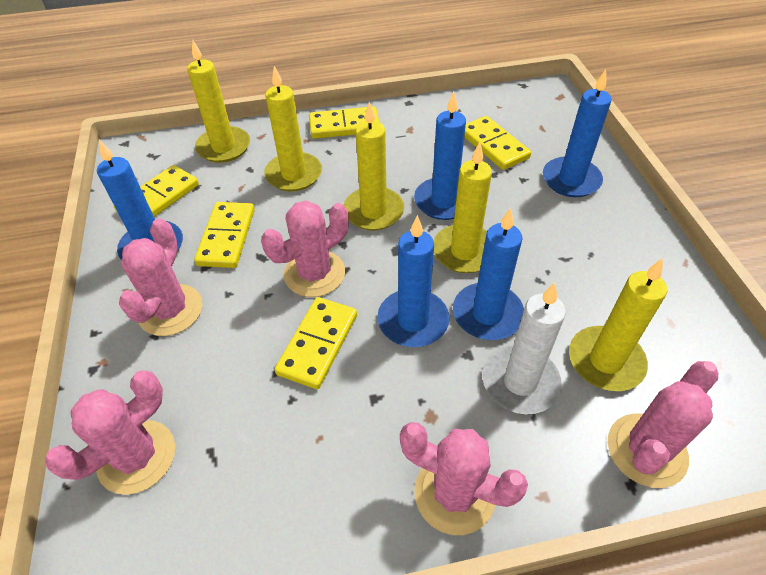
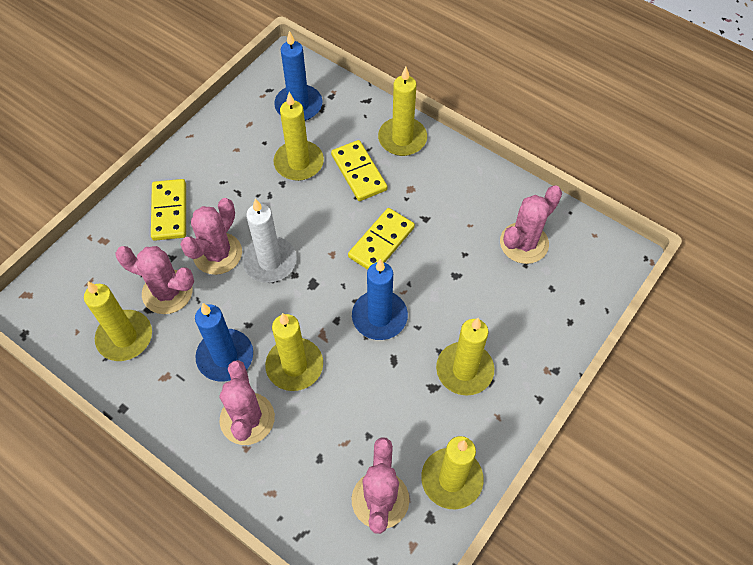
blue candle: 5 -> 3
yellow candle: 5 -> 6
yellow domino: 5 -> 3

